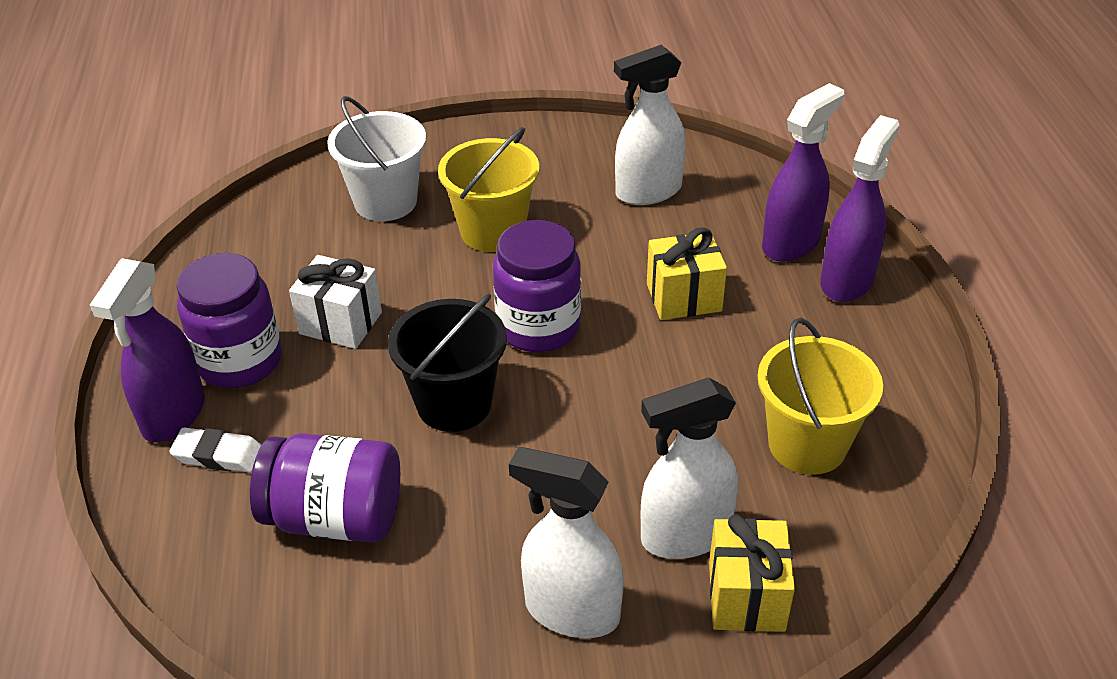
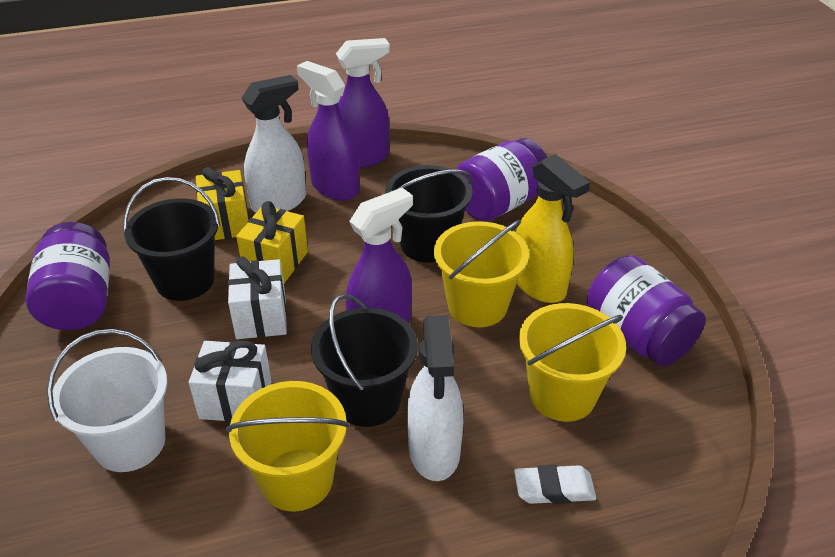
black bucket: 1 -> 3
white gift: 1 -> 2
white spray bottle: 3 -> 2
yellow bucket: 2 -> 3
yellow spray bottle: 0 -> 1

